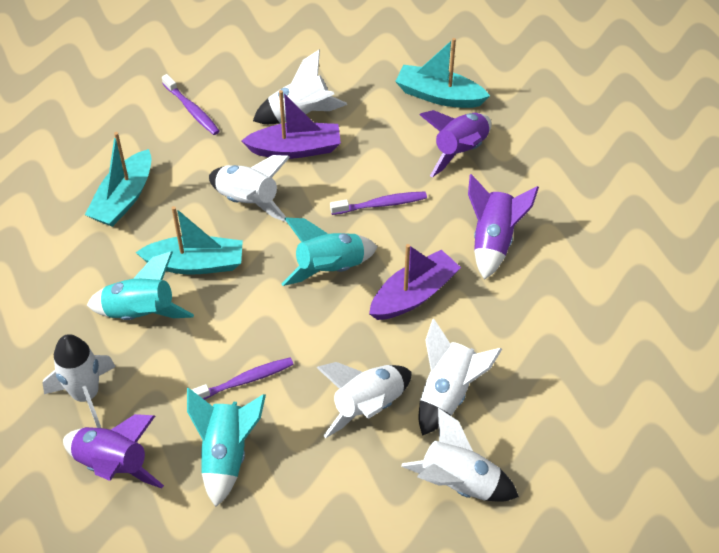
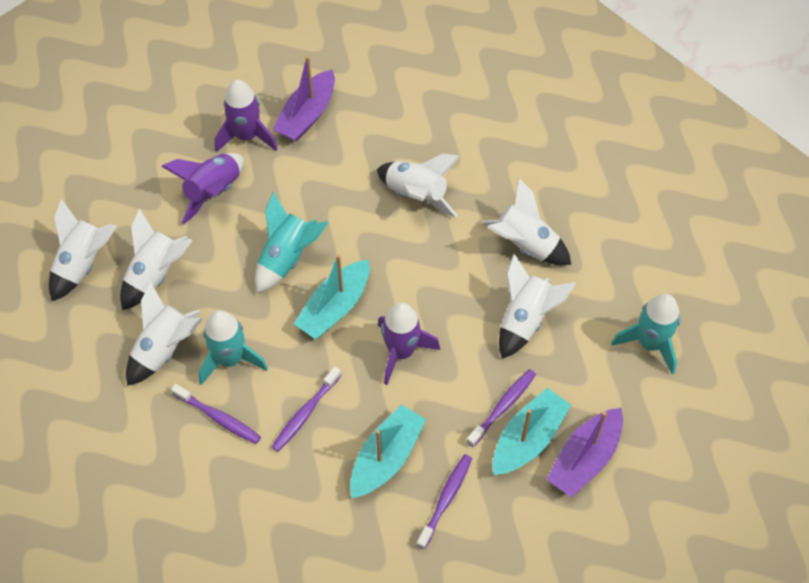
purple toothbrush: 3 -> 4

